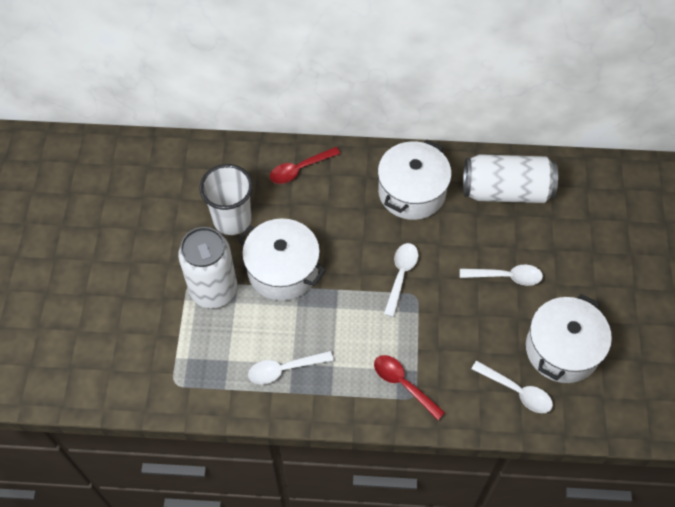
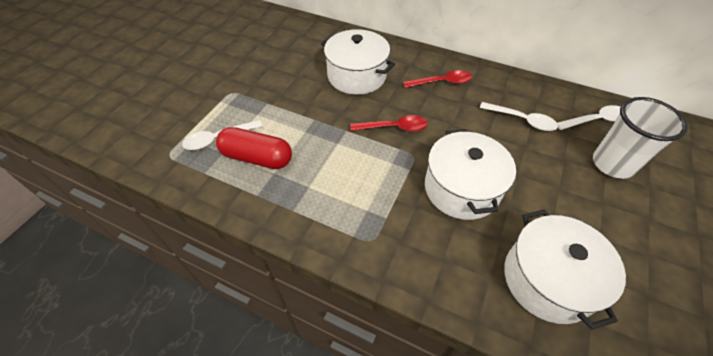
red capsule: 0 -> 1
white can: 2 -> 0
white spoon: 4 -> 3

